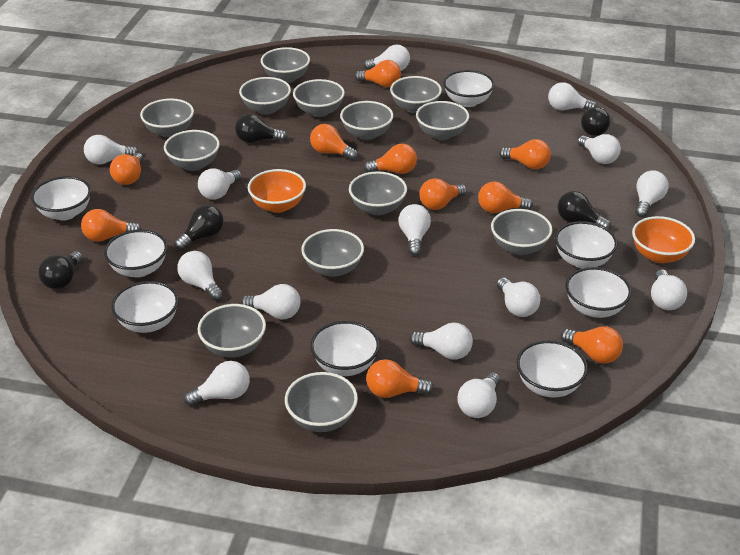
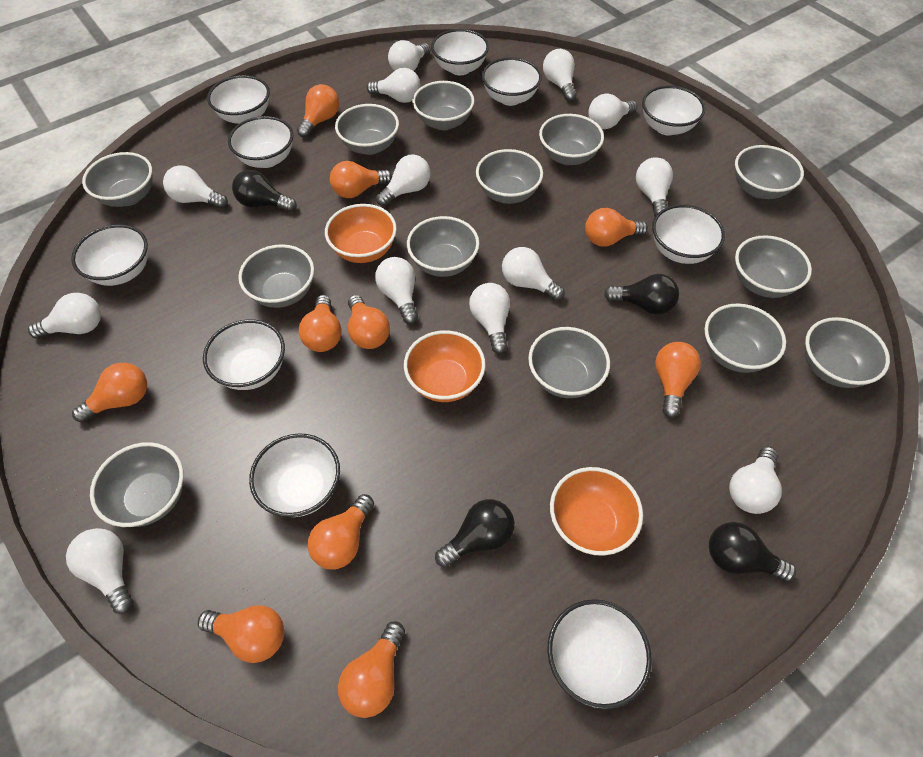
black light bulb: 5 -> 4
orange bowl: 2 -> 3
white bowl: 8 -> 10
white light bulb: 14 -> 13

